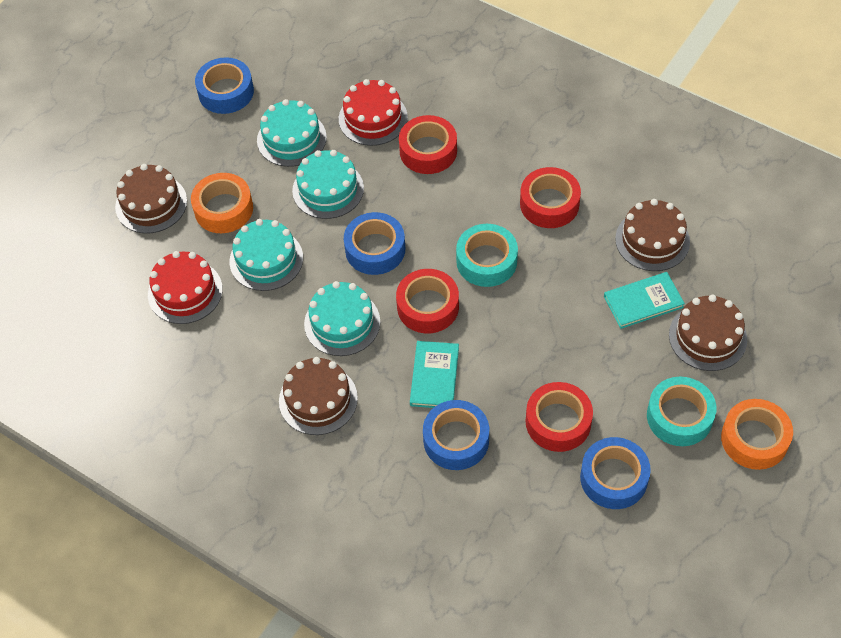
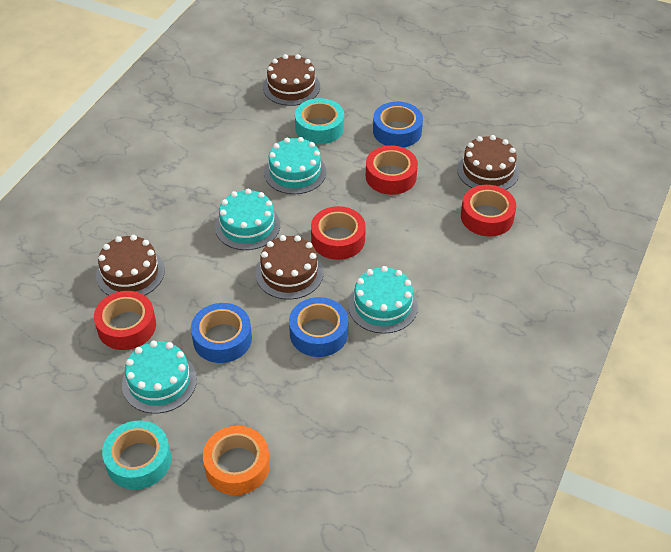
blue tape: 4 -> 3
orange tape: 2 -> 1
red cake: 2 -> 0
turquoise book: 2 -> 0

